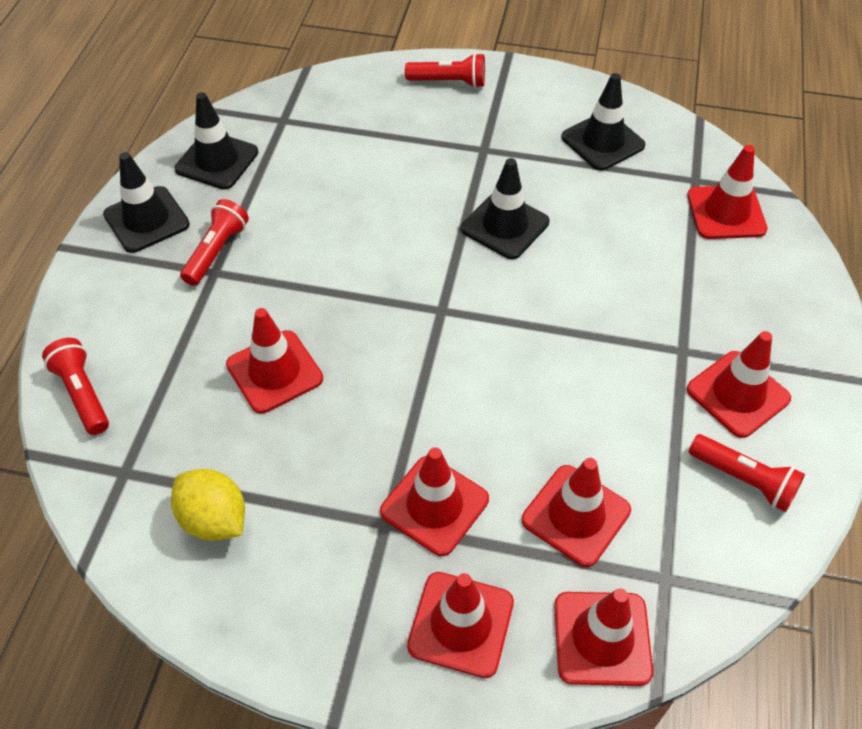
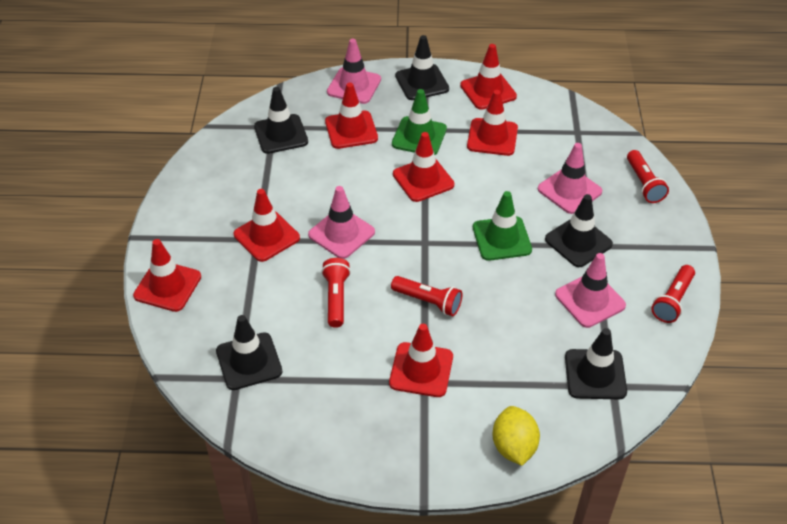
black traffic cone: 4 -> 5
green traffic cone: 0 -> 2
pink traffic cone: 0 -> 4

